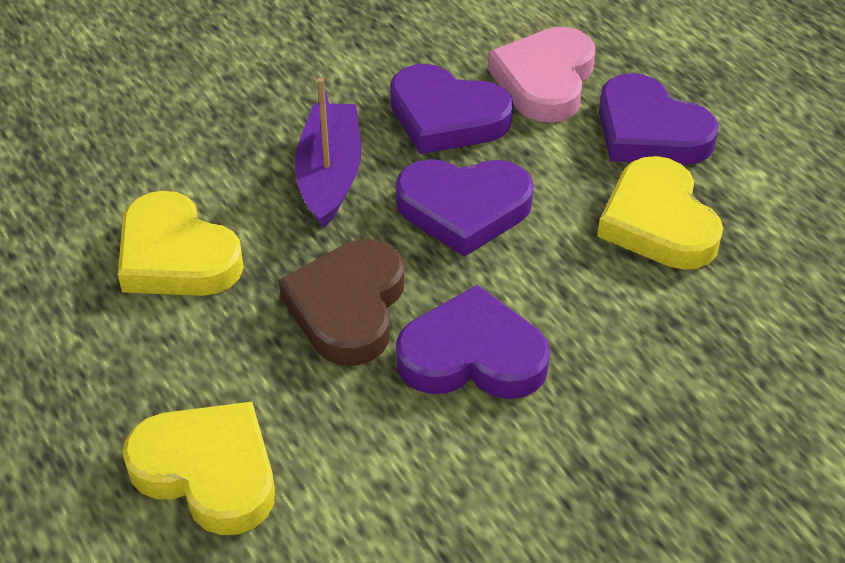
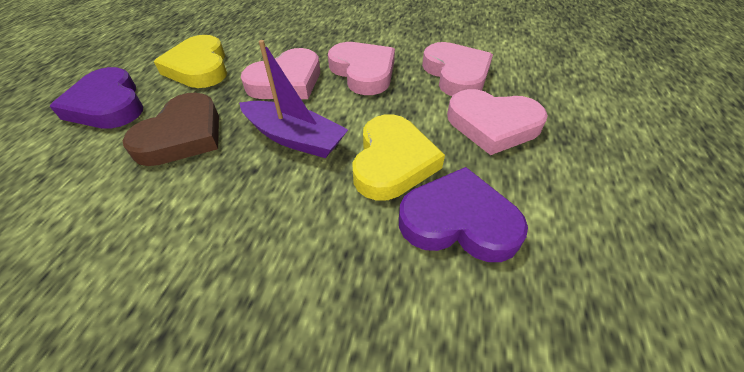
pink heart: 1 -> 4
purple heart: 4 -> 2
yellow heart: 3 -> 2

